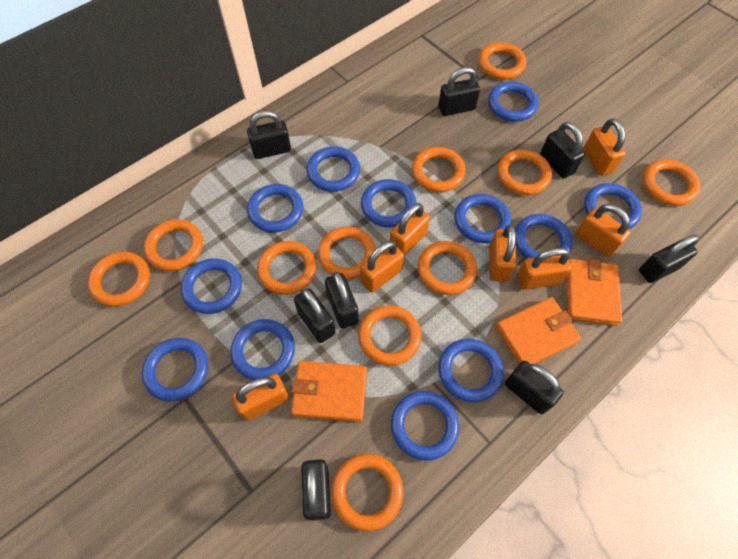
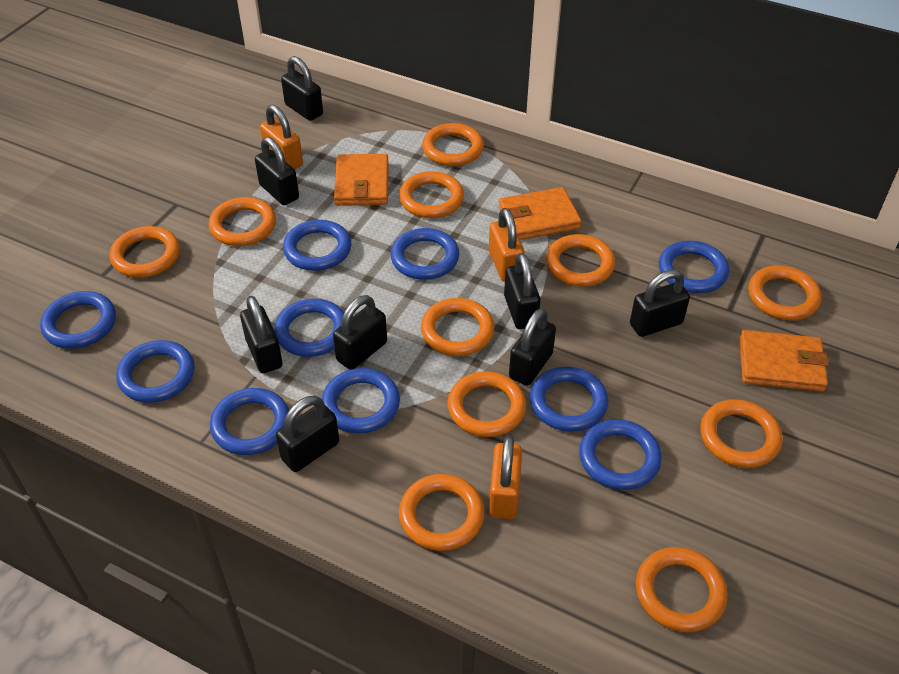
blue ring: 12 -> 10
orange padlock: 7 -> 3

